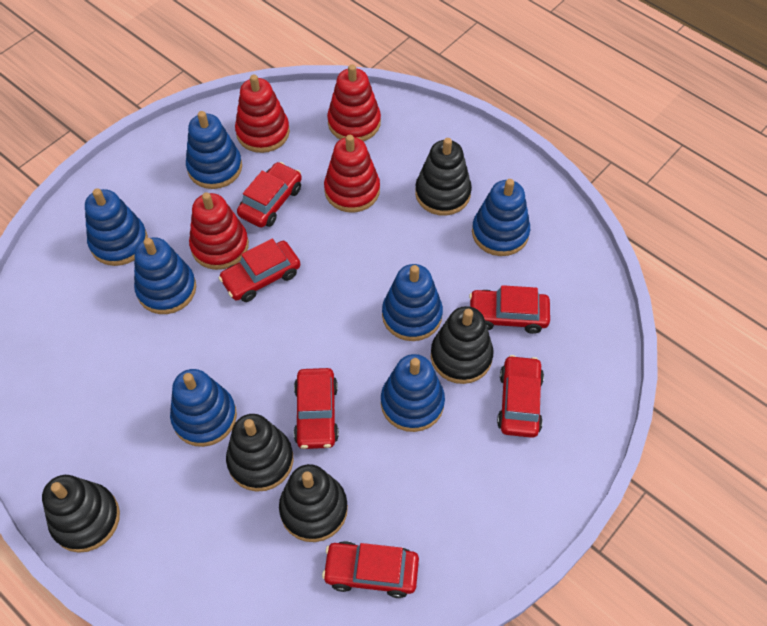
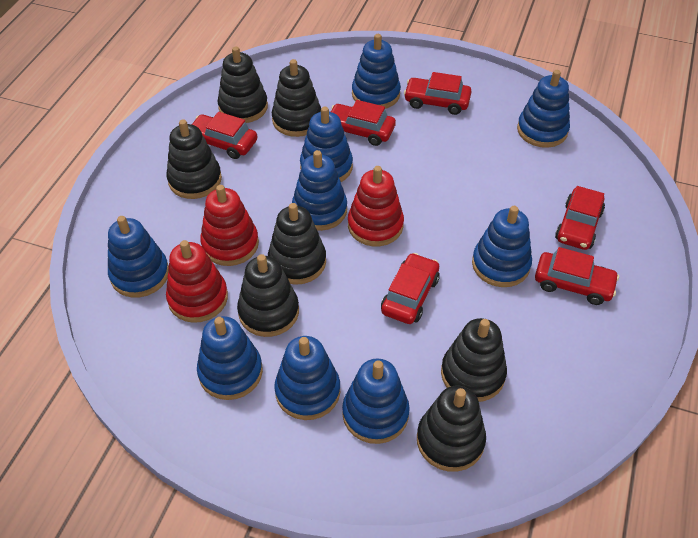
black stacking toy: 5 -> 7
blue stacking toy: 7 -> 9
red stacking toy: 4 -> 3

